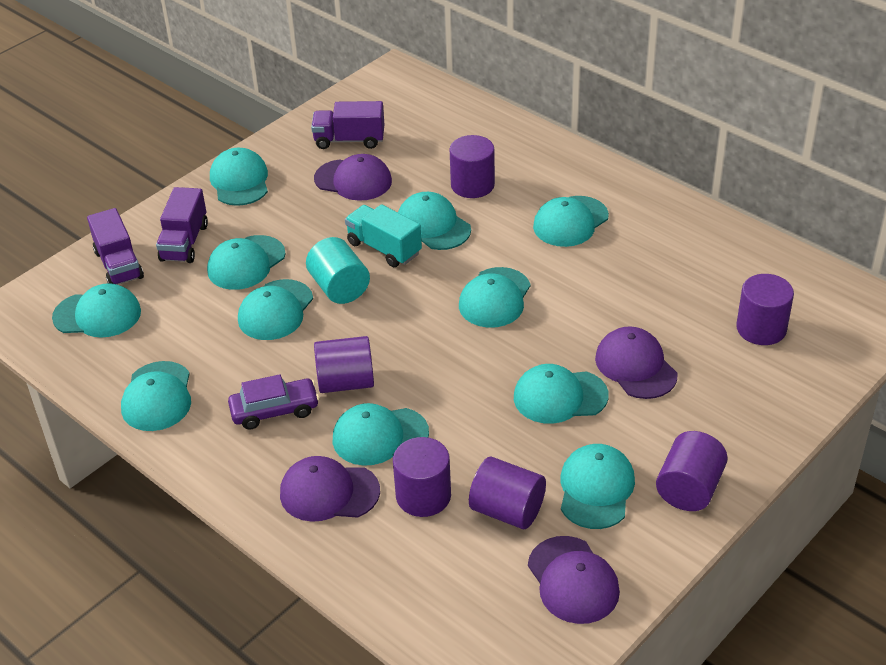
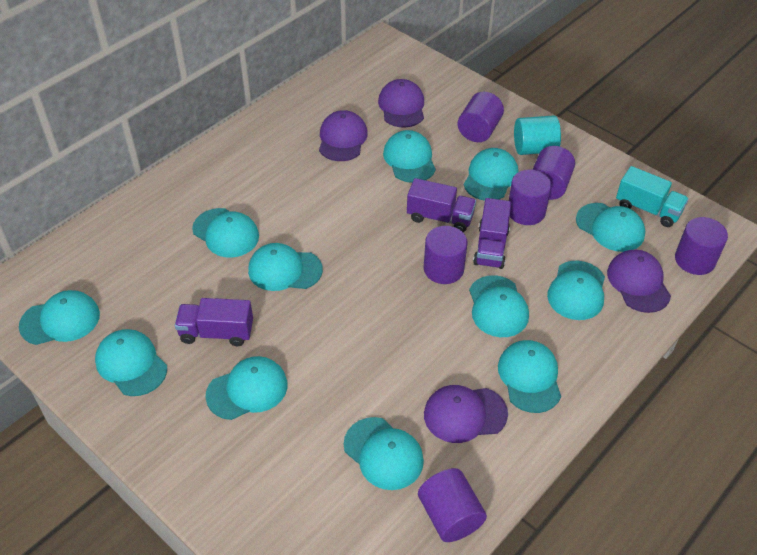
purple car: 1 -> 0
turquoise cap: 11 -> 12

